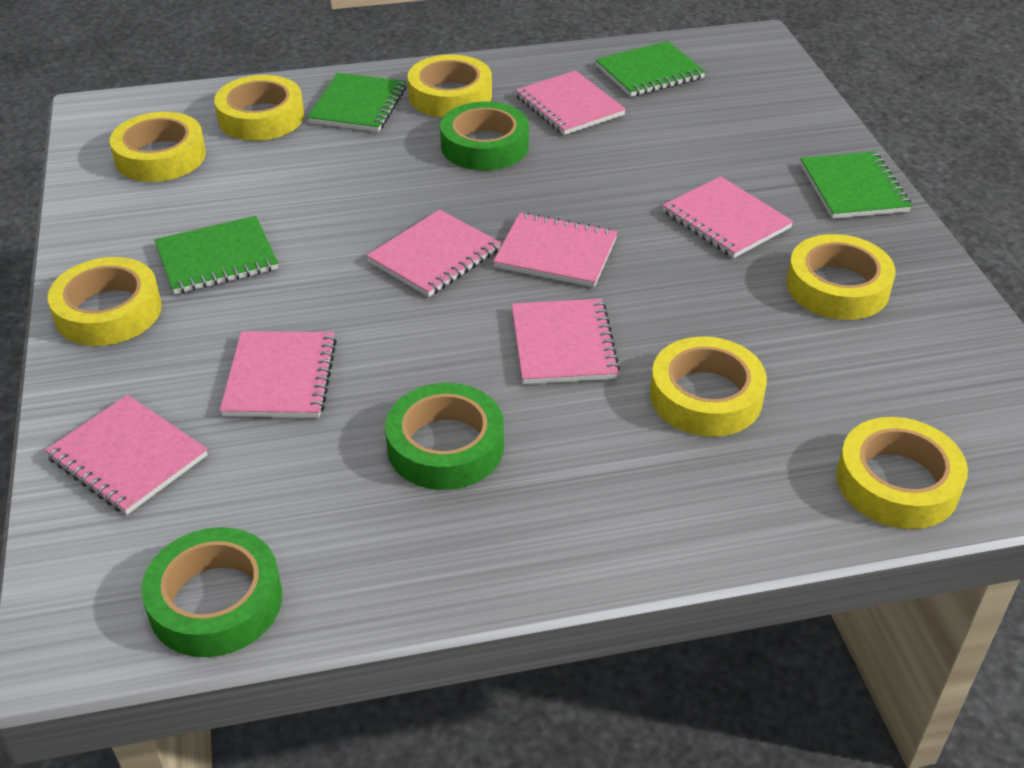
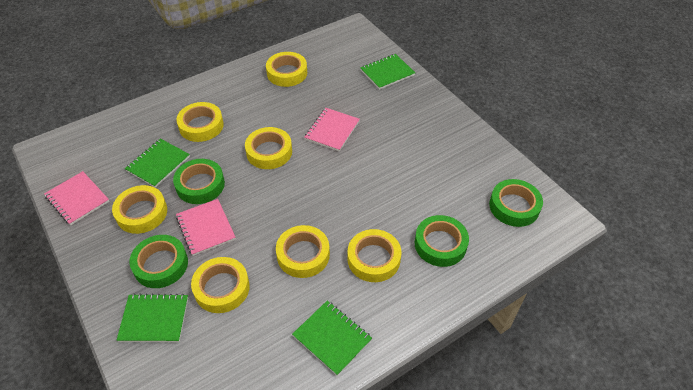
green tape: 3 -> 4
pink notebook: 7 -> 3

